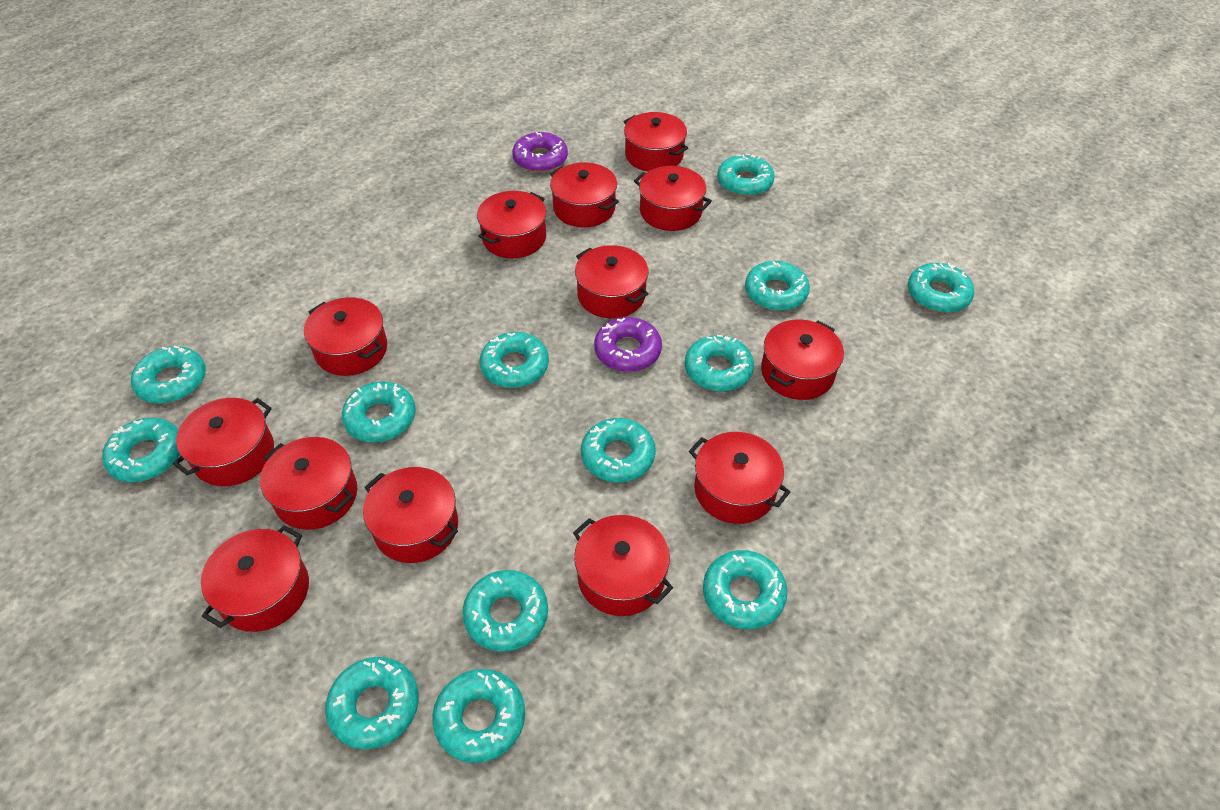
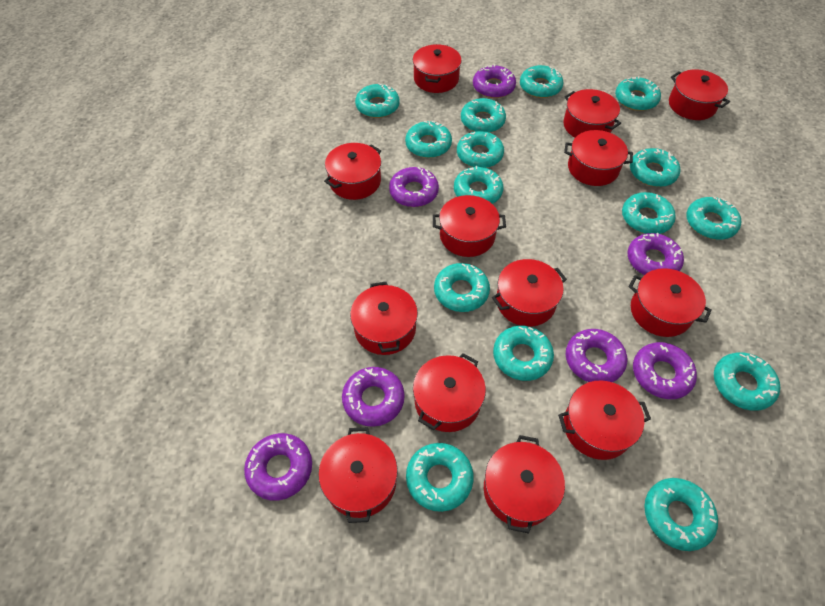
purple donut: 2 -> 7
turquoise donut: 13 -> 15

